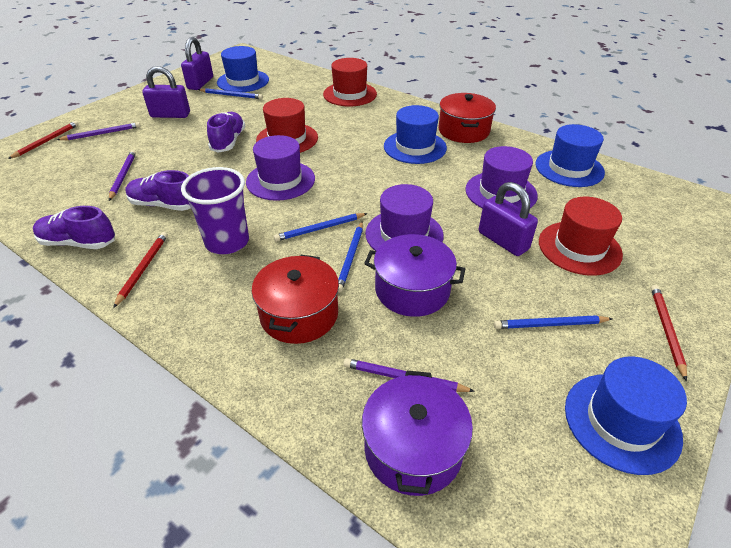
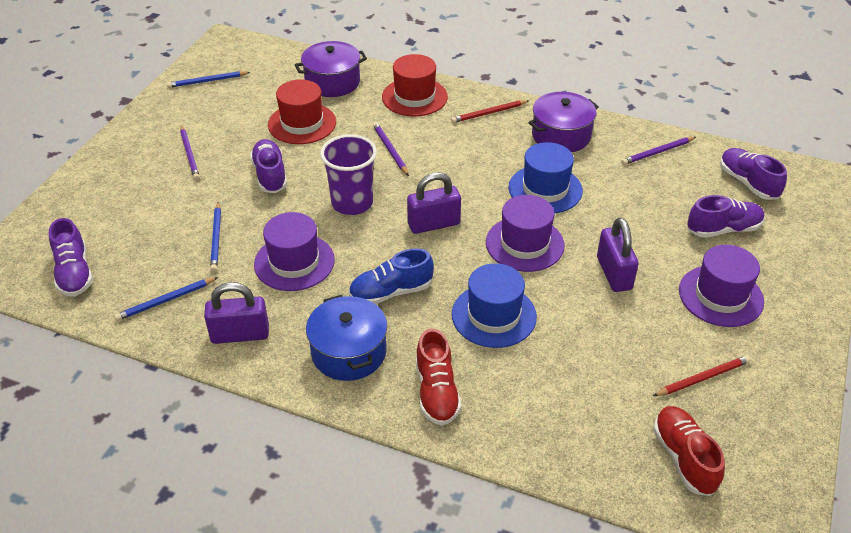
blue hat: 4 -> 2
blue pencil: 4 -> 3
blue pot: 0 -> 1
blue shoe: 0 -> 1
purple shoe: 3 -> 4
red hat: 3 -> 2
red pencil: 3 -> 2
red pot: 2 -> 0
red shoe: 0 -> 2

